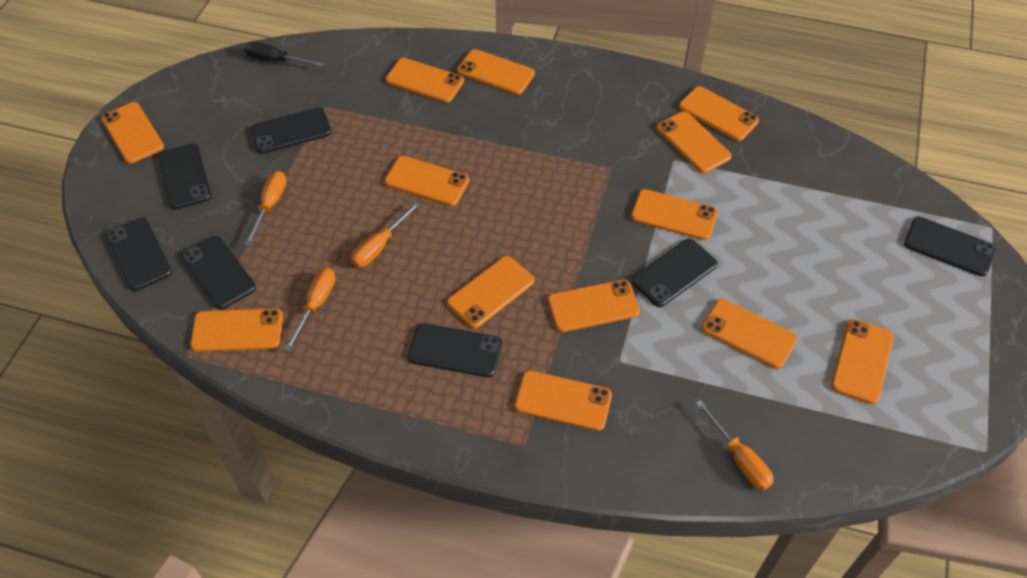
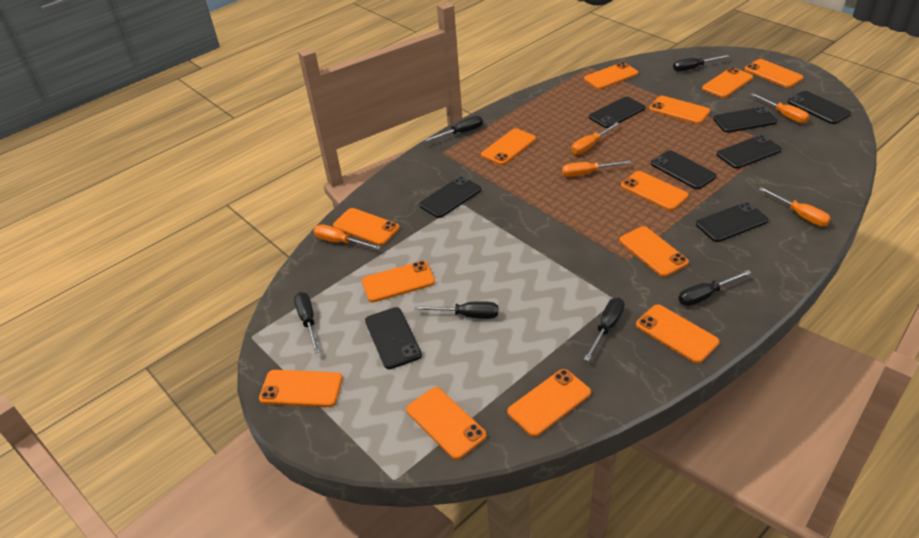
black phone: 7 -> 8
black screwdriver: 1 -> 6
orange screwdriver: 4 -> 5

